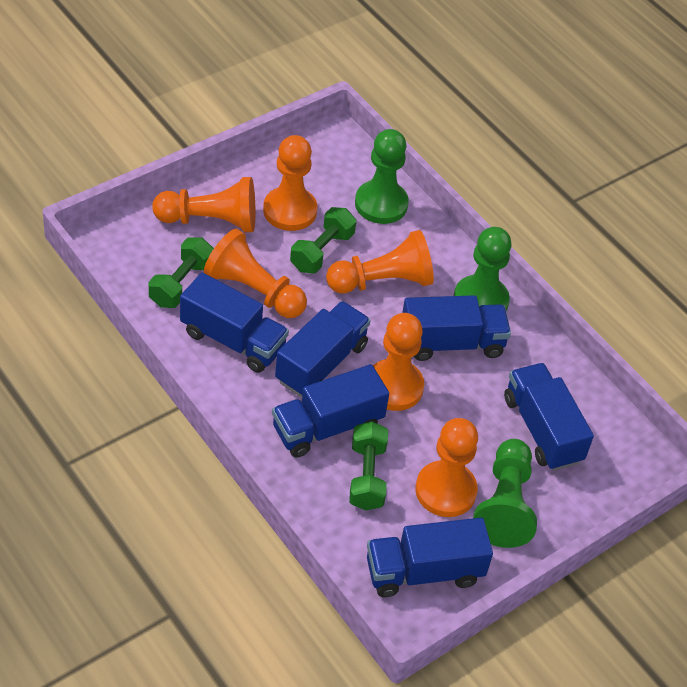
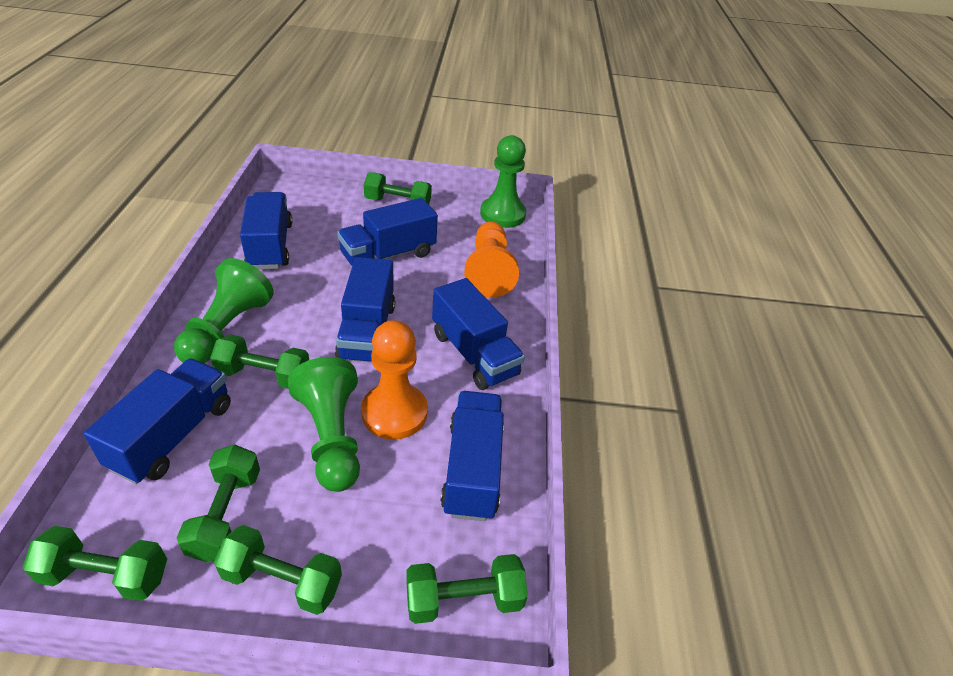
green dumbbell: 3 -> 6
orange pawn: 6 -> 2

